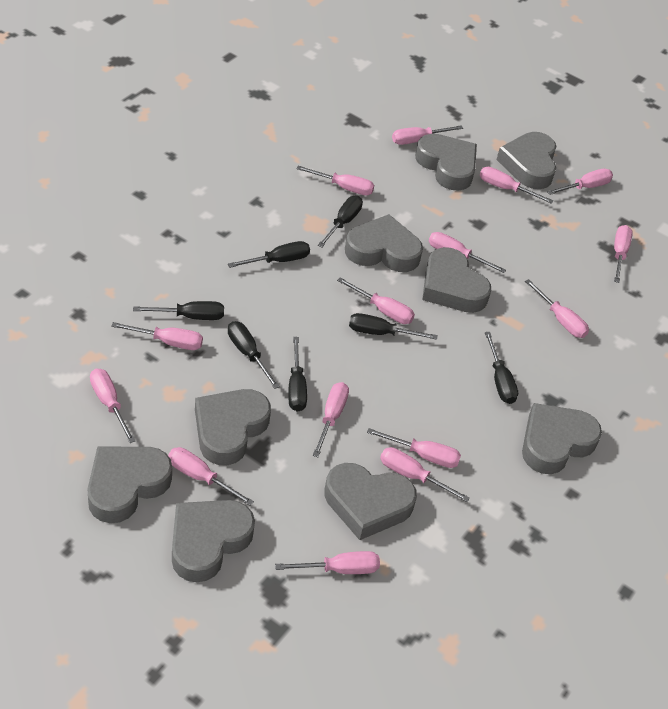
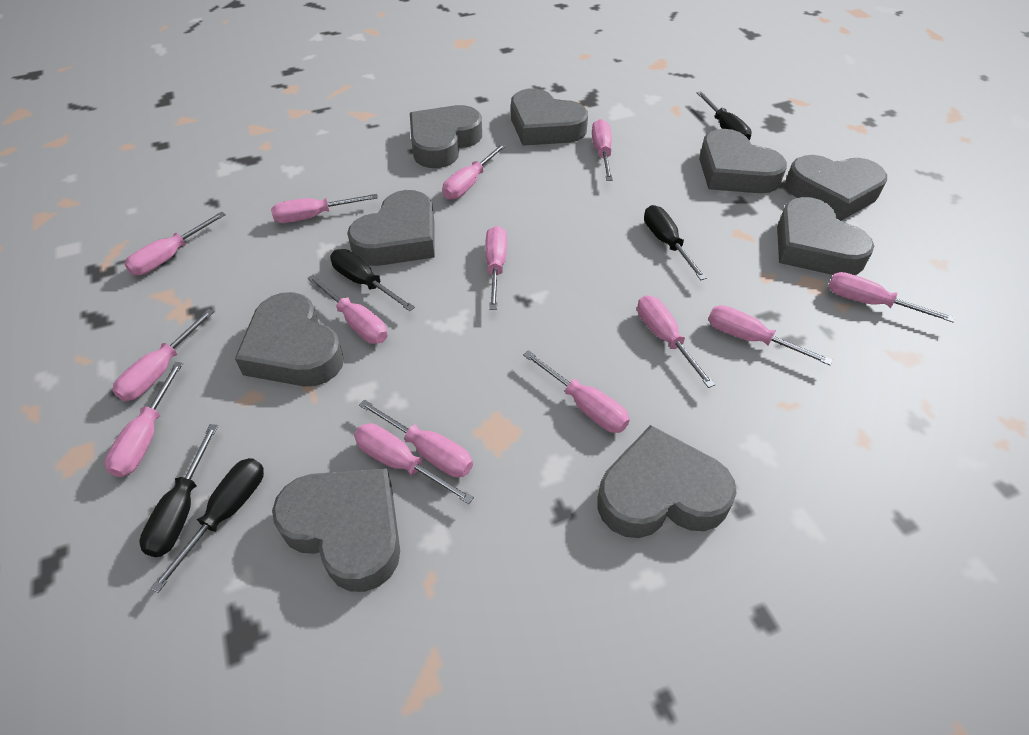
black screwdriver: 7 -> 5
pink screwdriver: 15 -> 14

